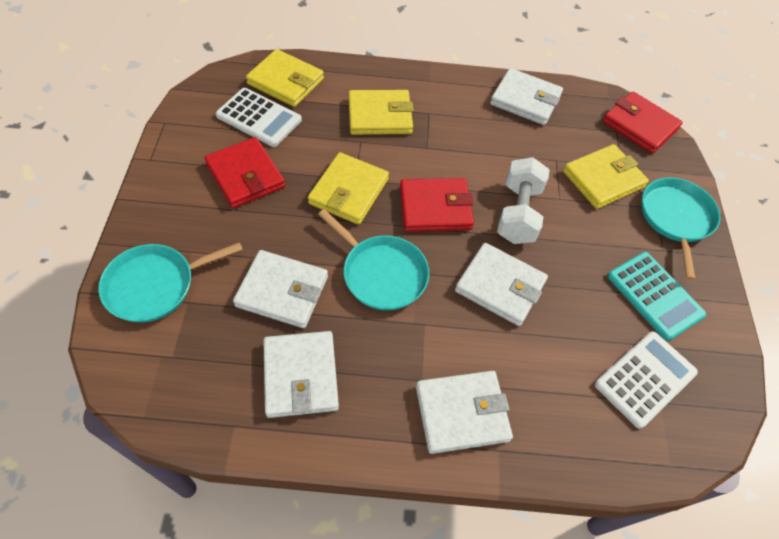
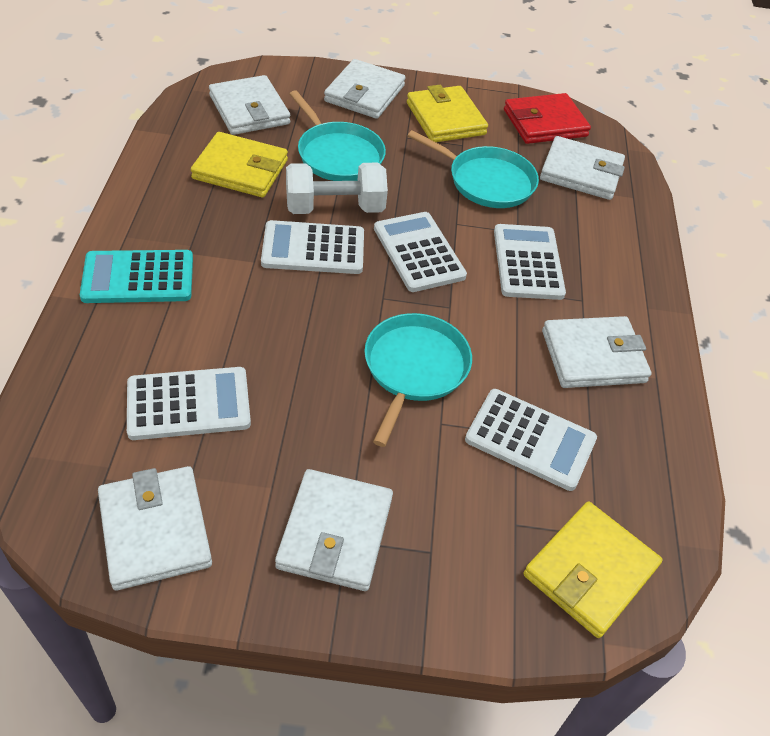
red wallet: 3 -> 1
white calculator: 2 -> 5
white wallet: 5 -> 6
yellow wallet: 4 -> 3

